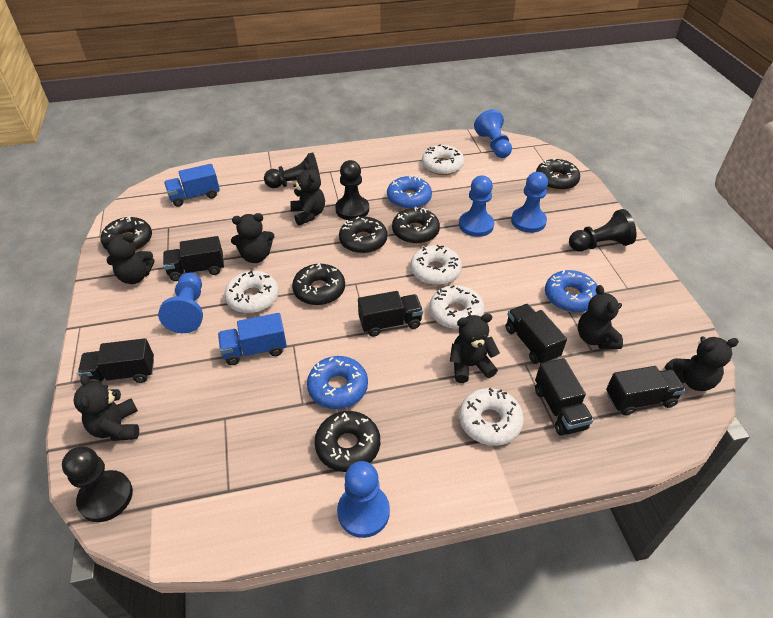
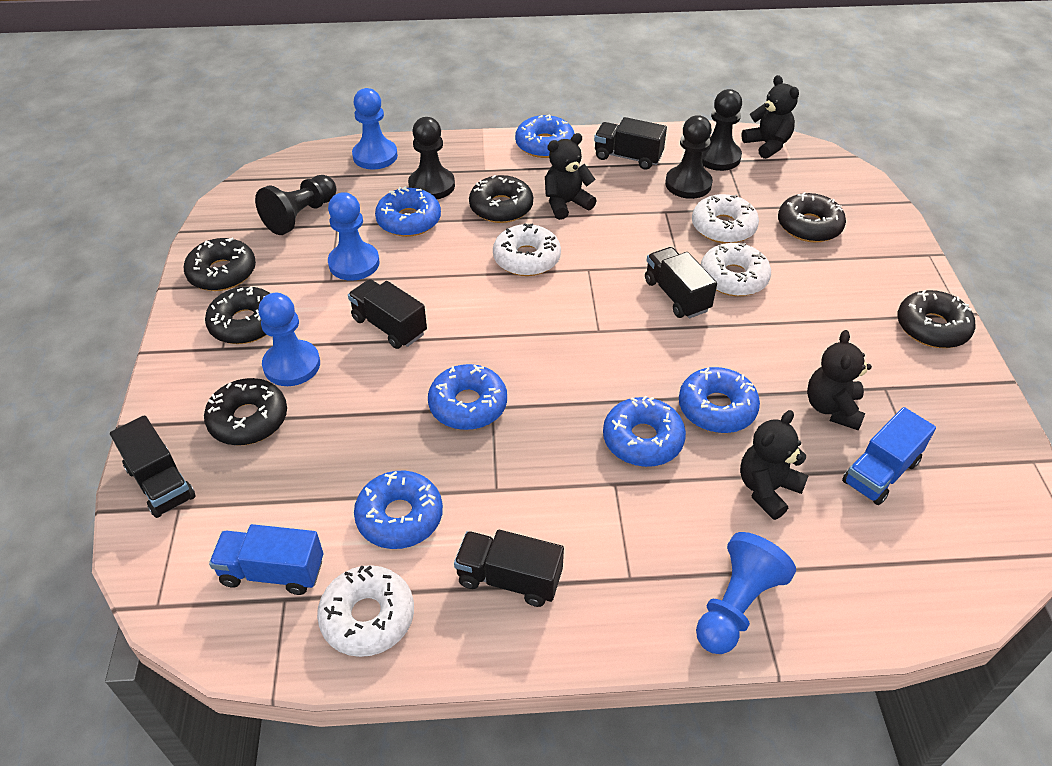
black teddy bear: 7 -> 4
black truck: 6 -> 5
blue donut: 3 -> 6
blue pawn: 5 -> 4
white donut: 5 -> 4

